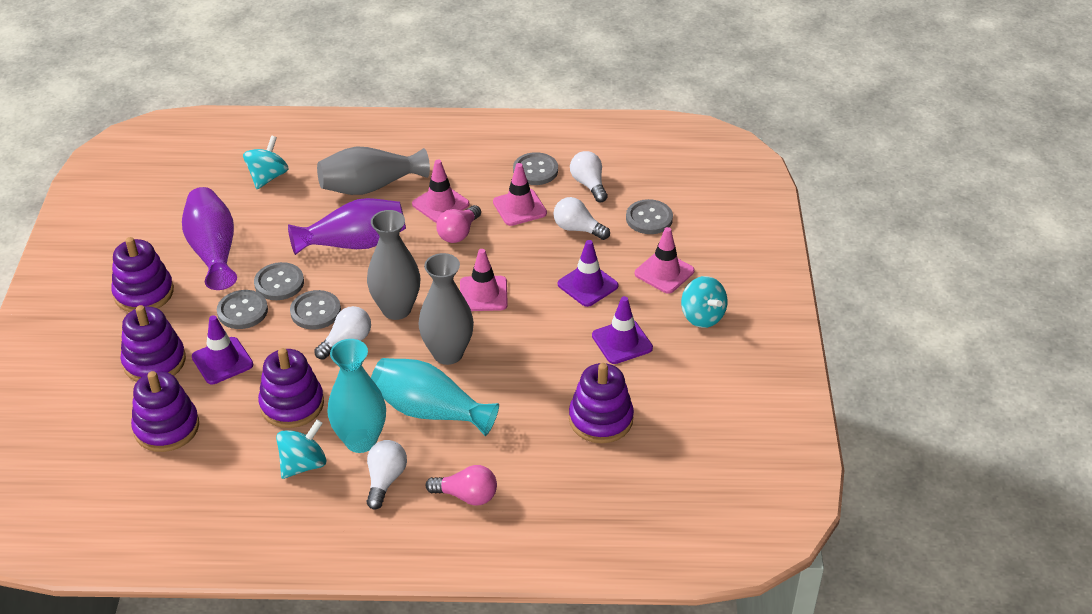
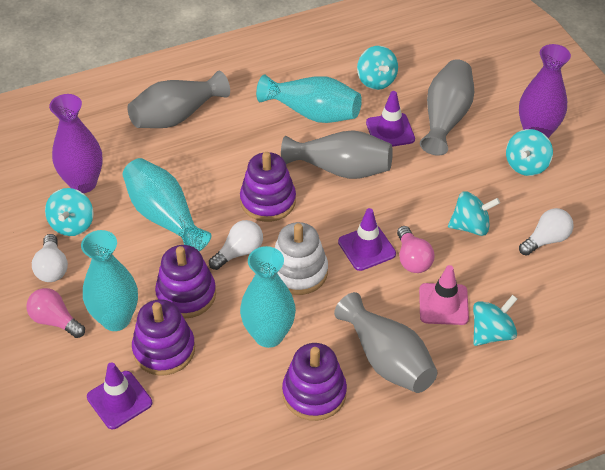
grey button: 5 -> 0
grey vase: 3 -> 4
pink traffic cone: 4 -> 1
purple stacking toy: 5 -> 4
turquoise spinning top: 3 -> 5
turquoise vase: 2 -> 4
white light bulb: 4 -> 3
white stacking toy: 0 -> 1

